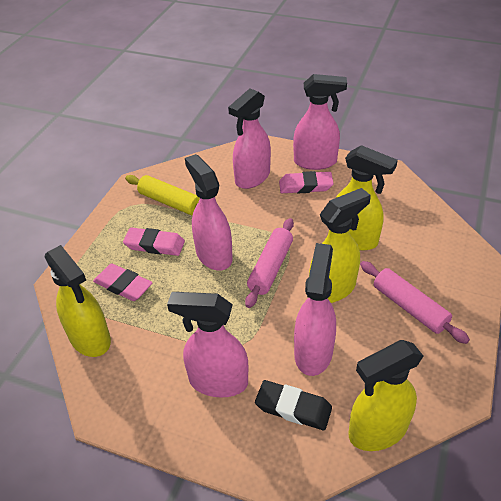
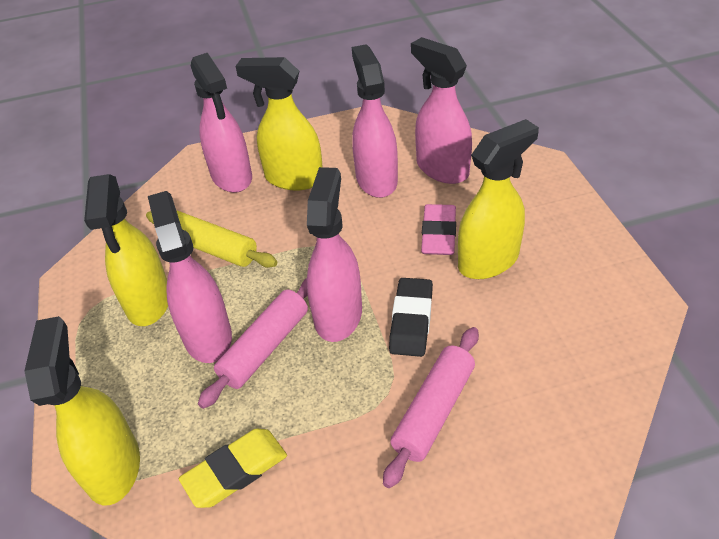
pink eraser: 3 -> 1
yellow eraser: 0 -> 1

